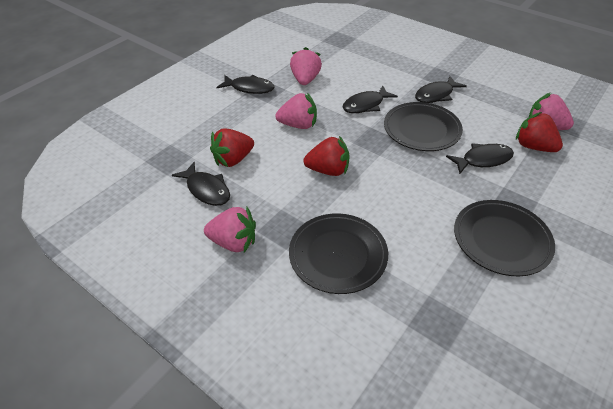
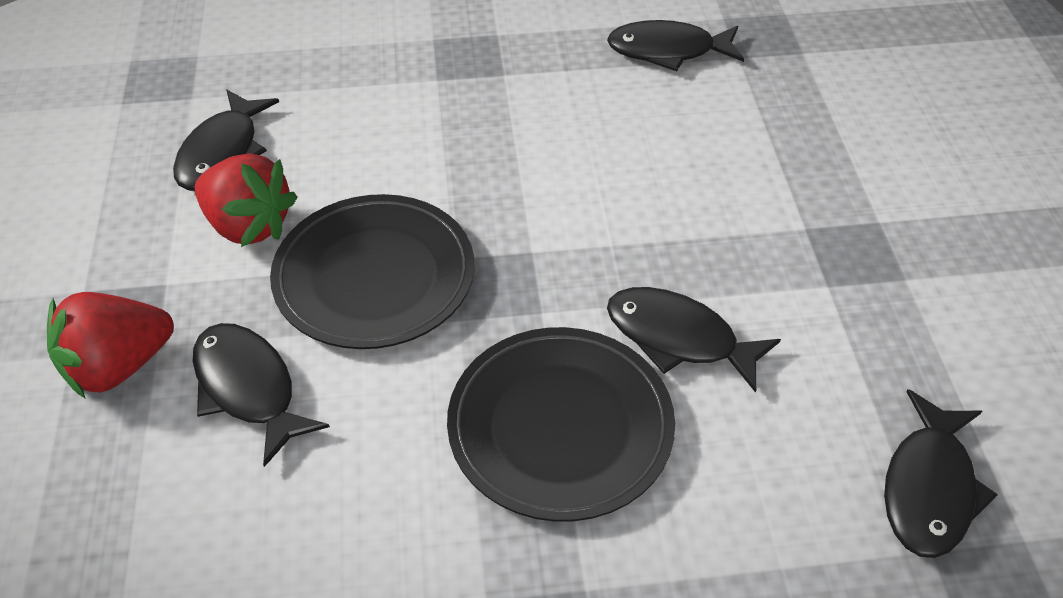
black plate: 3 -> 2
pink strawberry: 4 -> 0
red strawberry: 3 -> 2

